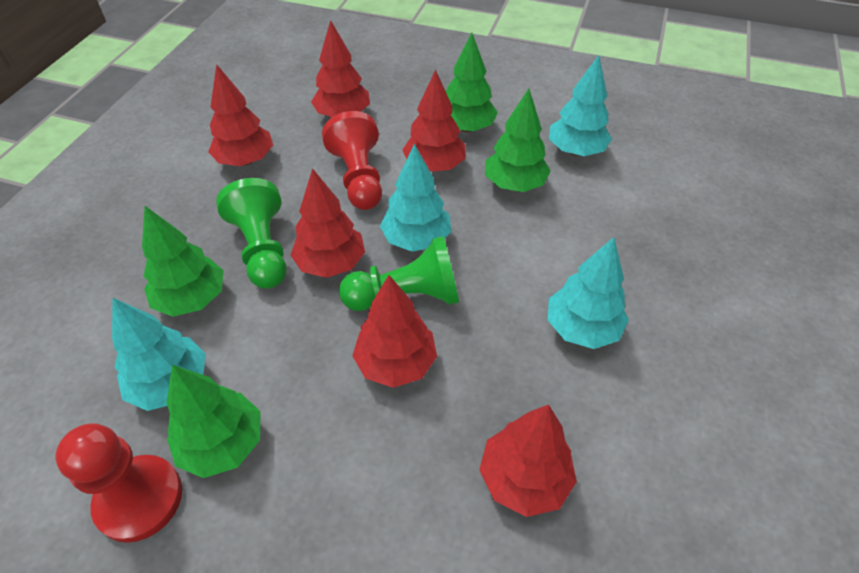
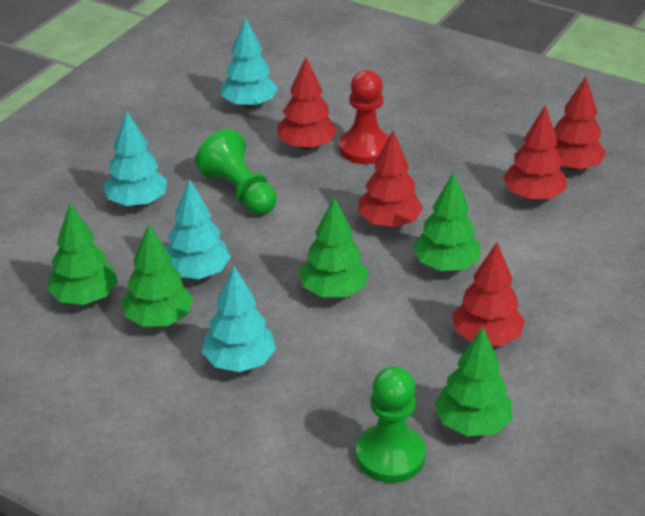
green tree: 4 -> 5
red pawn: 2 -> 1
red tree: 6 -> 5

